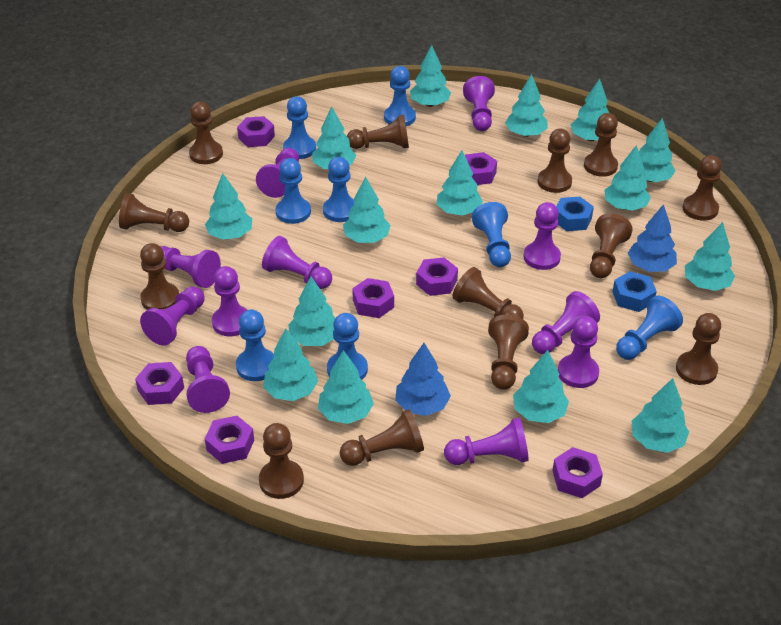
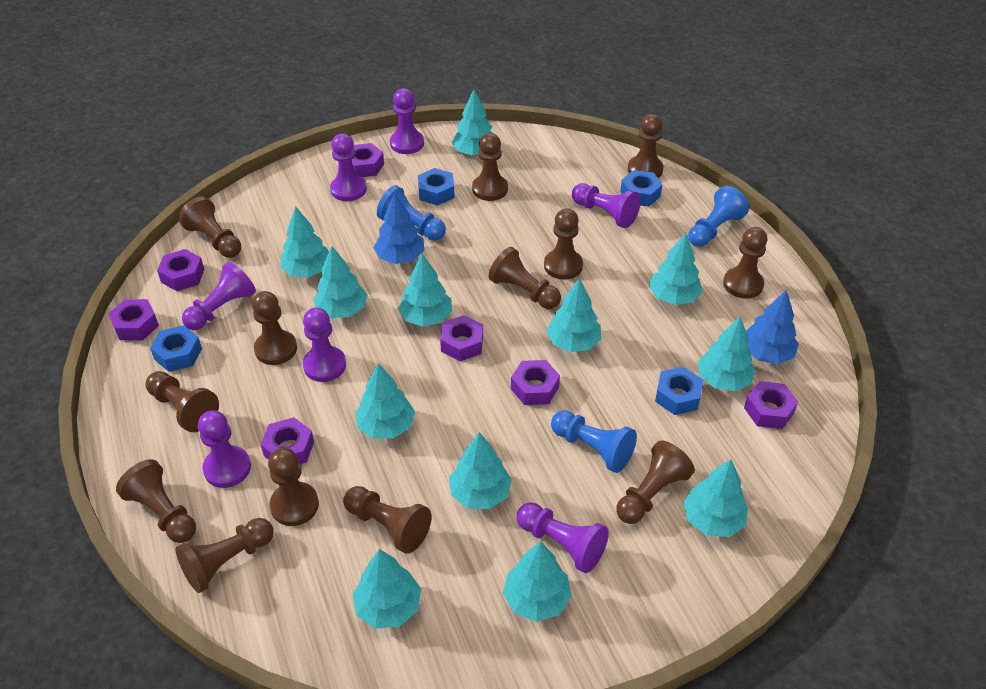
blue nut: 2 -> 4
blue pawn: 8 -> 3
purple pawn: 11 -> 7
turquoise tree: 15 -> 12

